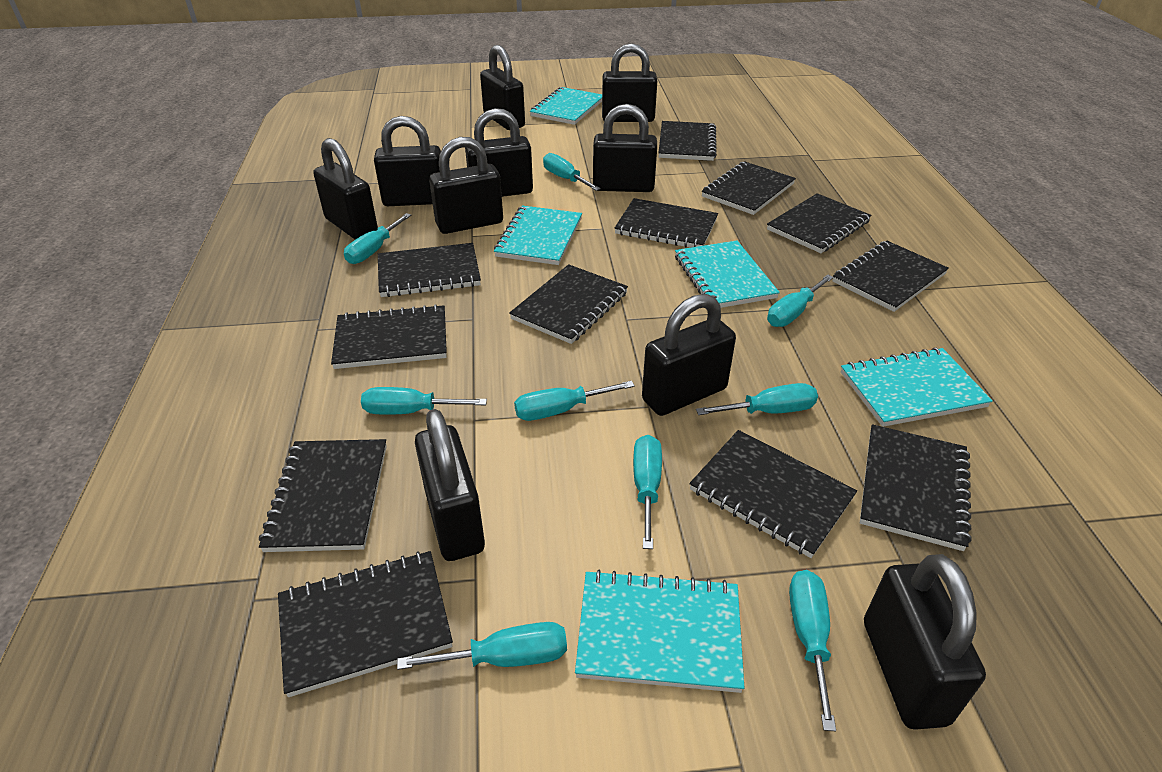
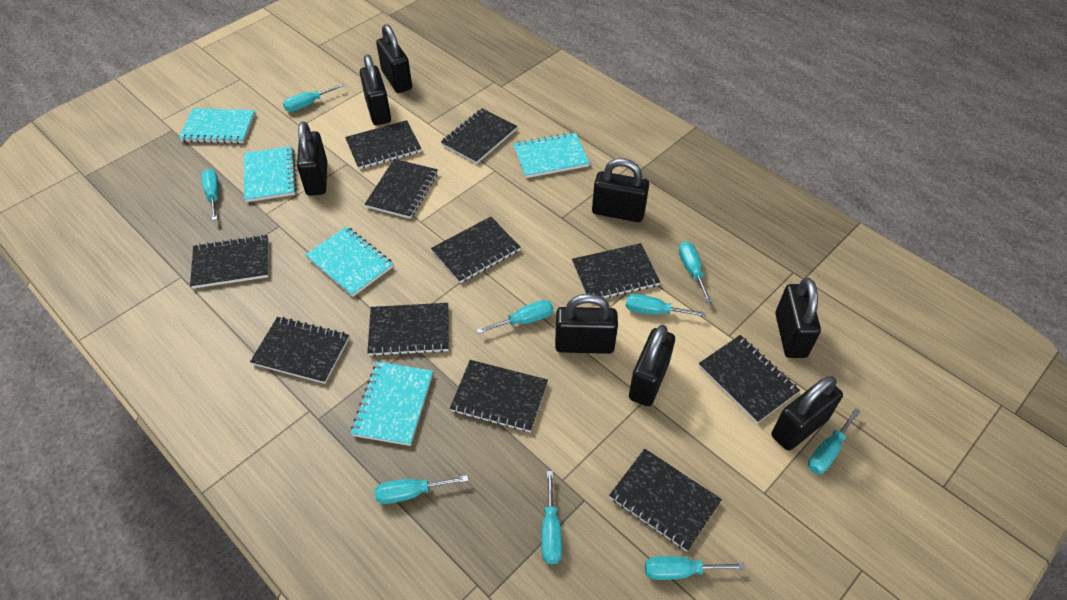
black notebook: 12 -> 11
black padlock: 10 -> 8

